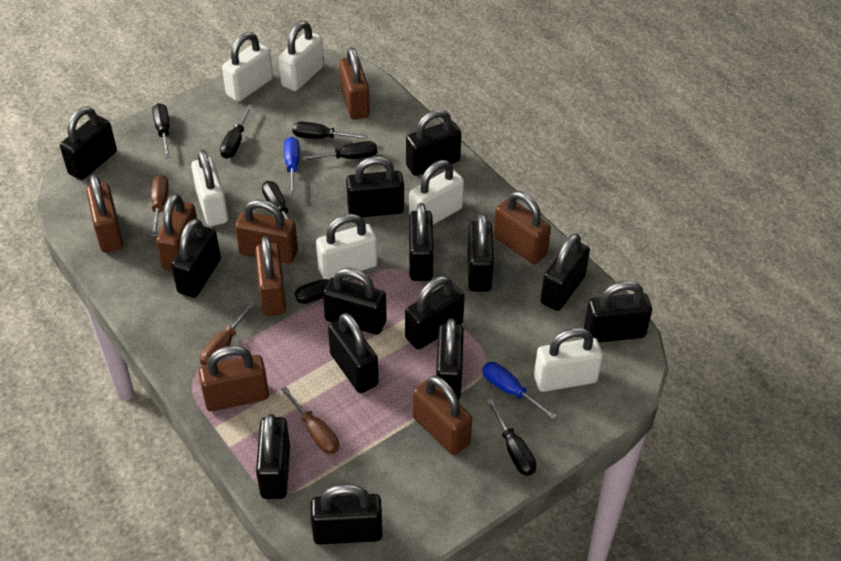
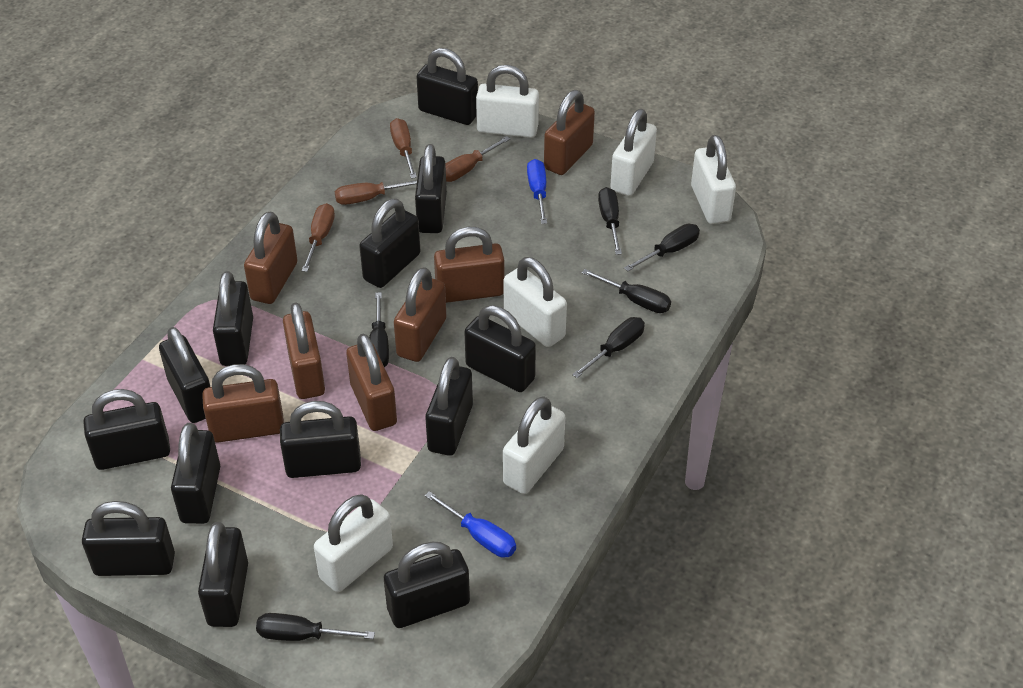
black padlock: 14 -> 13
black screwdriver: 7 -> 6
brown padlock: 8 -> 7
brown screwdriver: 3 -> 4

